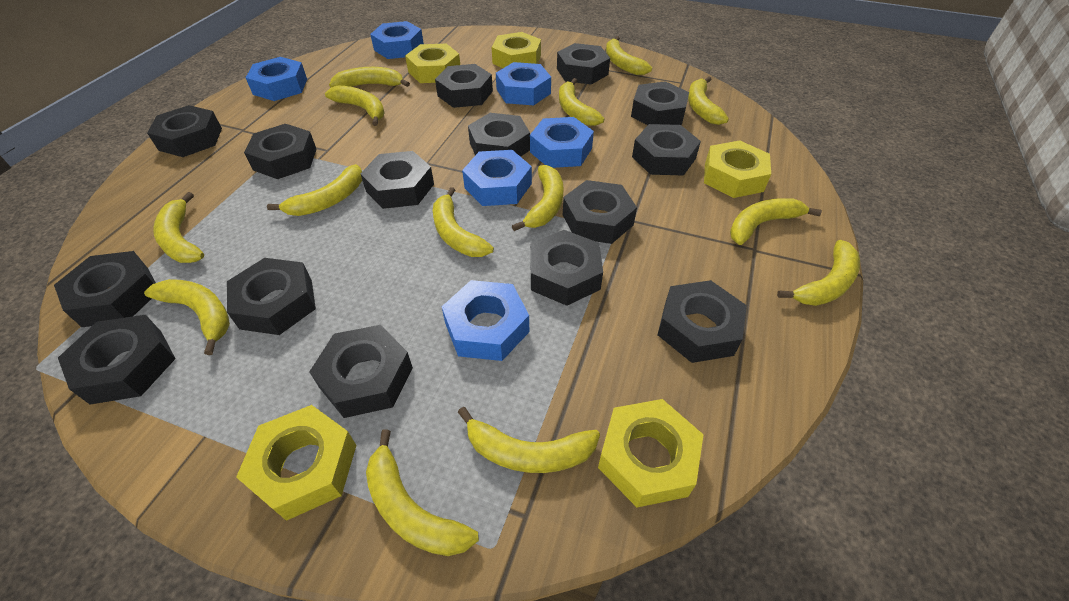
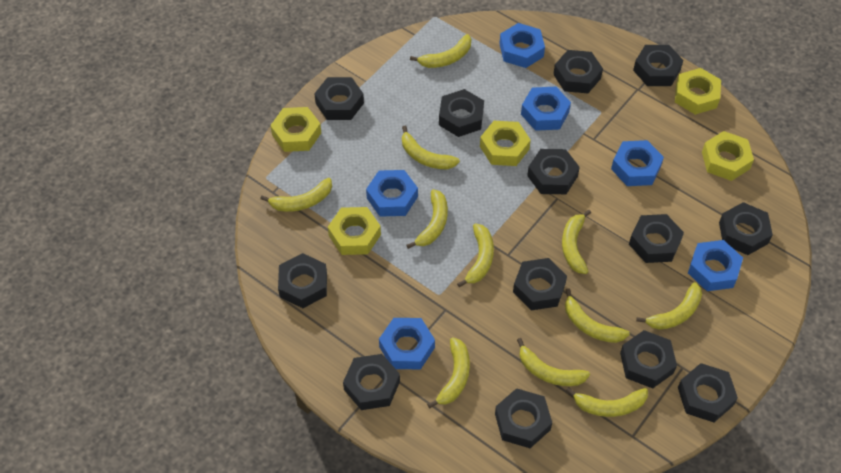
black nut: 15 -> 13
yellow banana: 14 -> 11

